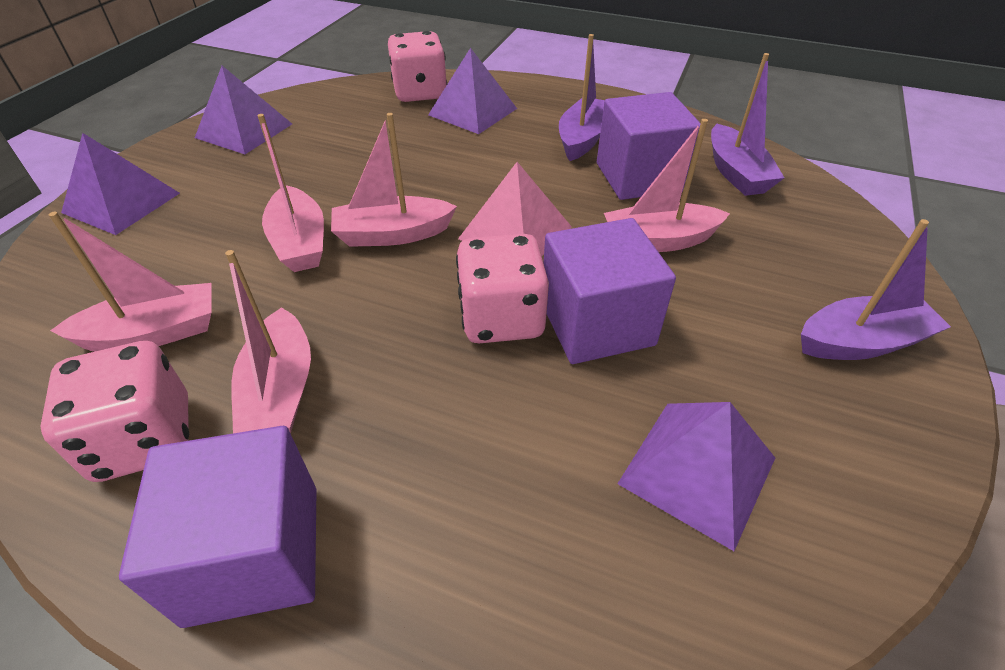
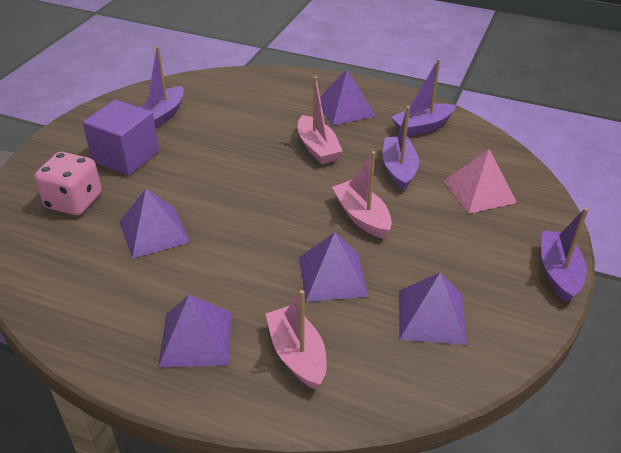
pink boat: 5 -> 3
pink dice: 3 -> 1
purple boat: 3 -> 4
purple cube: 3 -> 1
purple pyramid: 4 -> 5

